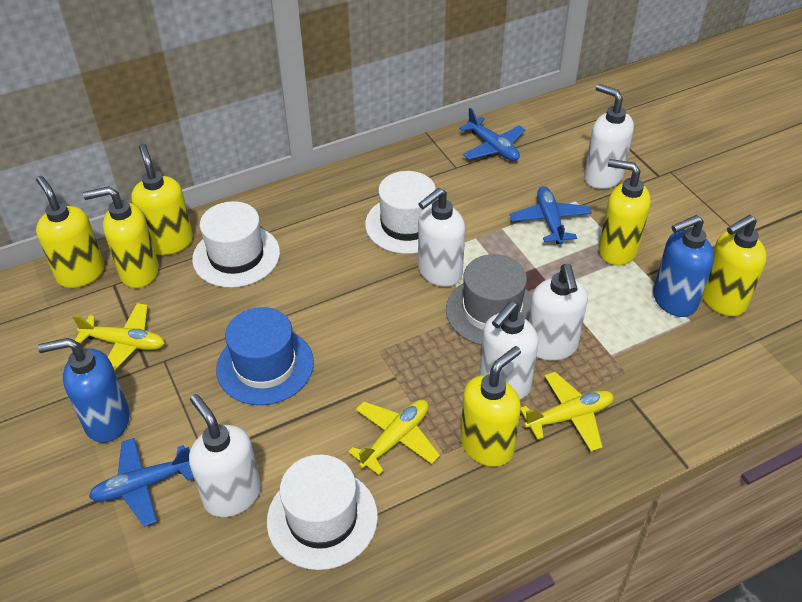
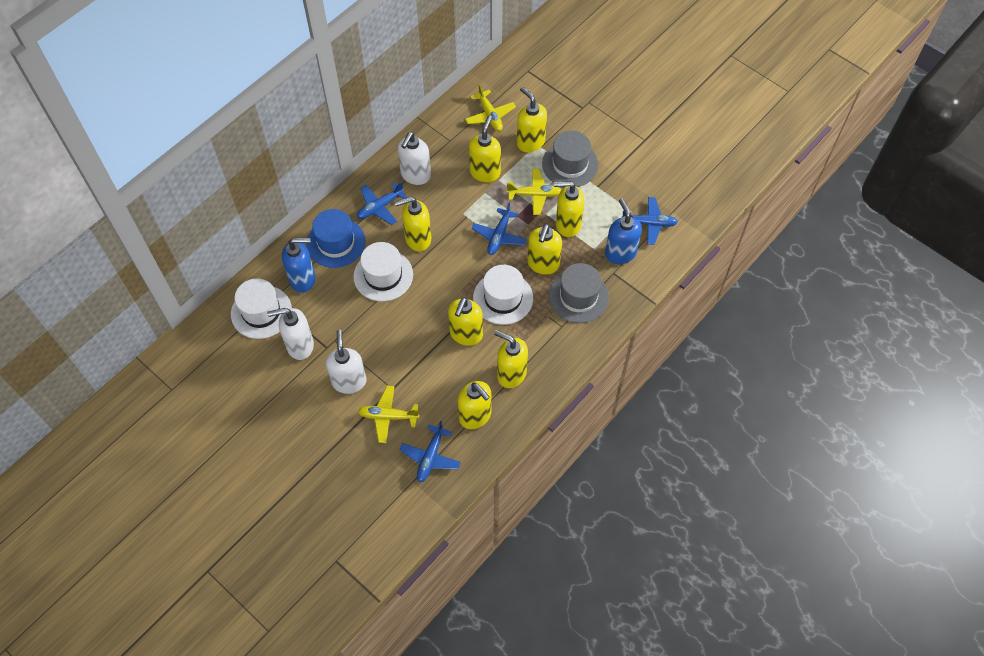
blue plane: 3 -> 4
grey hat: 1 -> 2
white soap dispenser: 5 -> 3
yellow soap dispenser: 6 -> 8

